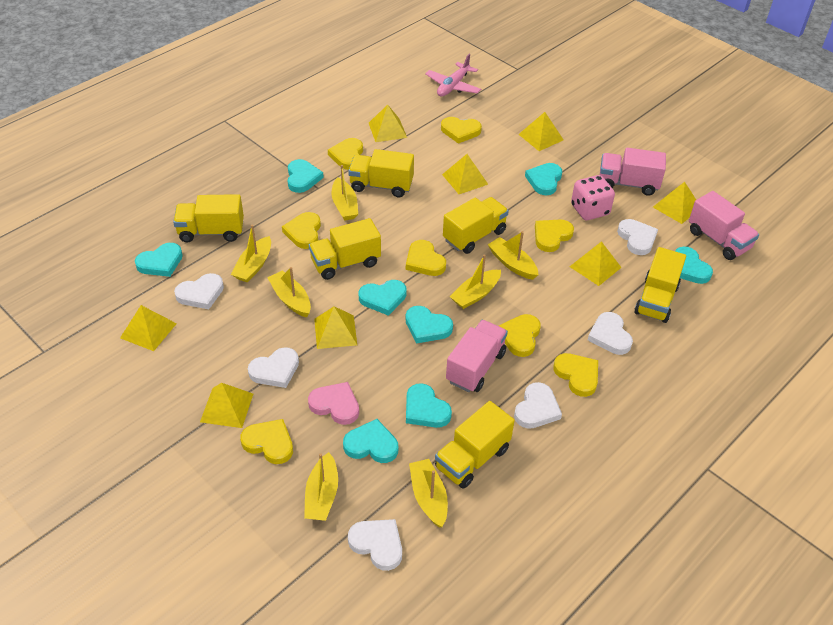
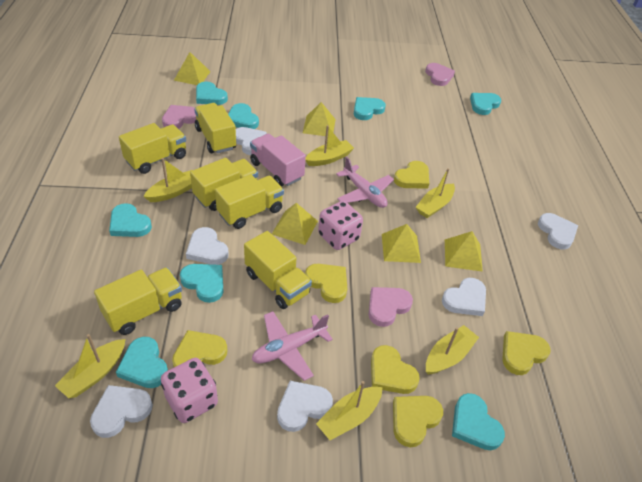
pink dice: 1 -> 2
pink heart: 1 -> 3
pink plane: 1 -> 2
pink truck: 3 -> 1
yellow boat: 7 -> 6
yellow heart: 8 -> 6
yellow pyramid: 8 -> 5

